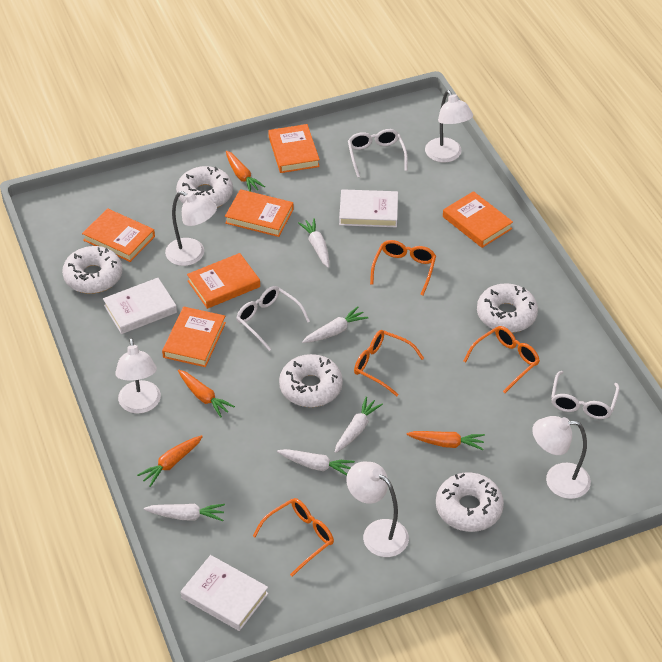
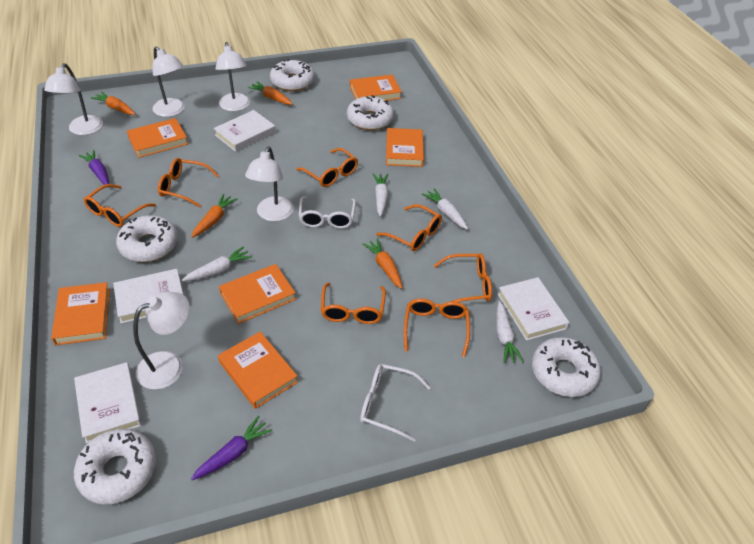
orange glasses: 4 -> 7
purple carrot: 0 -> 2
white book: 3 -> 4
white carrot: 5 -> 4
white glasses: 3 -> 2

